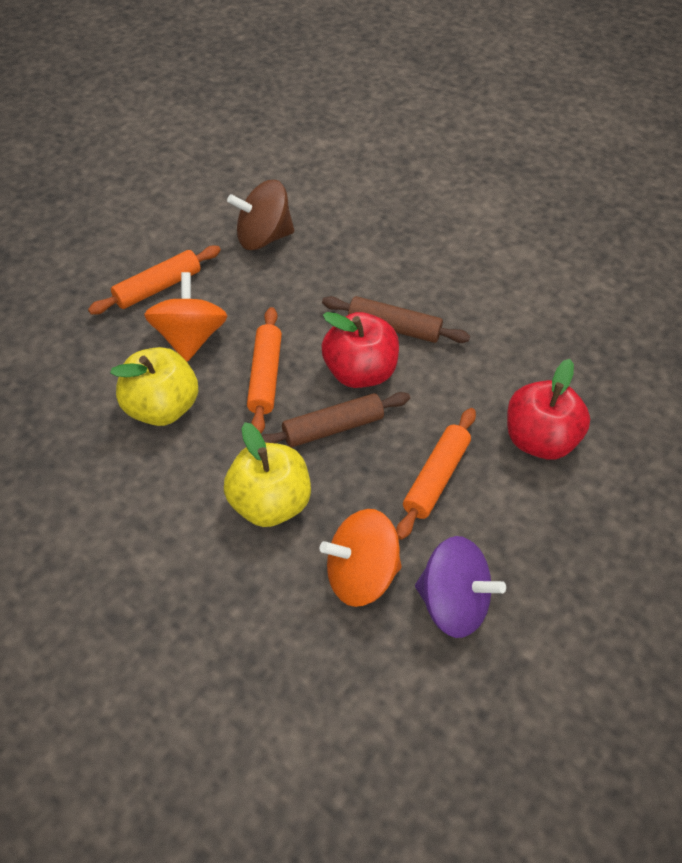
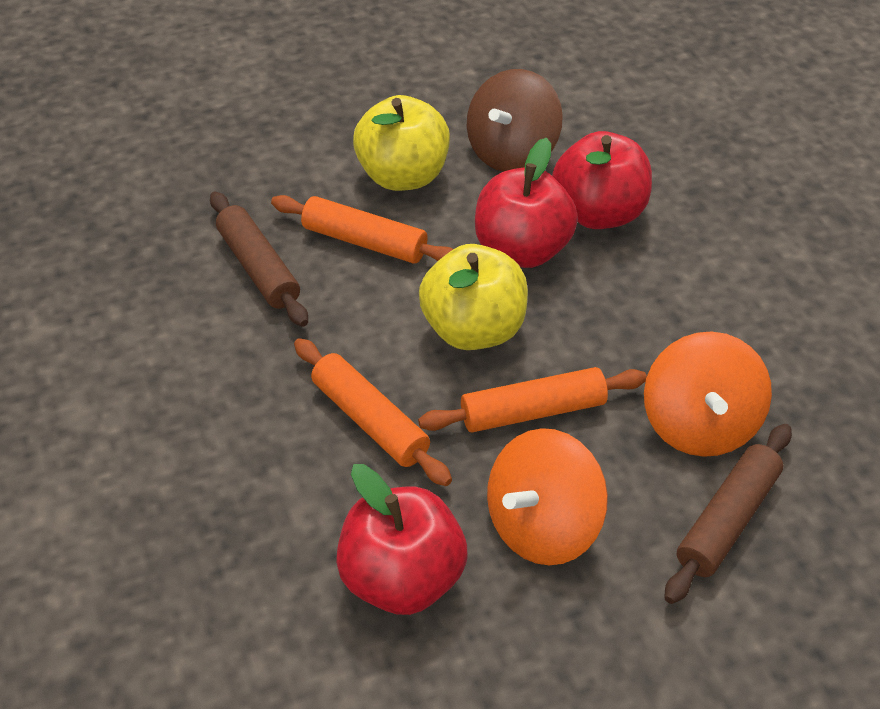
purple spinning top: 1 -> 0
red apple: 2 -> 3

